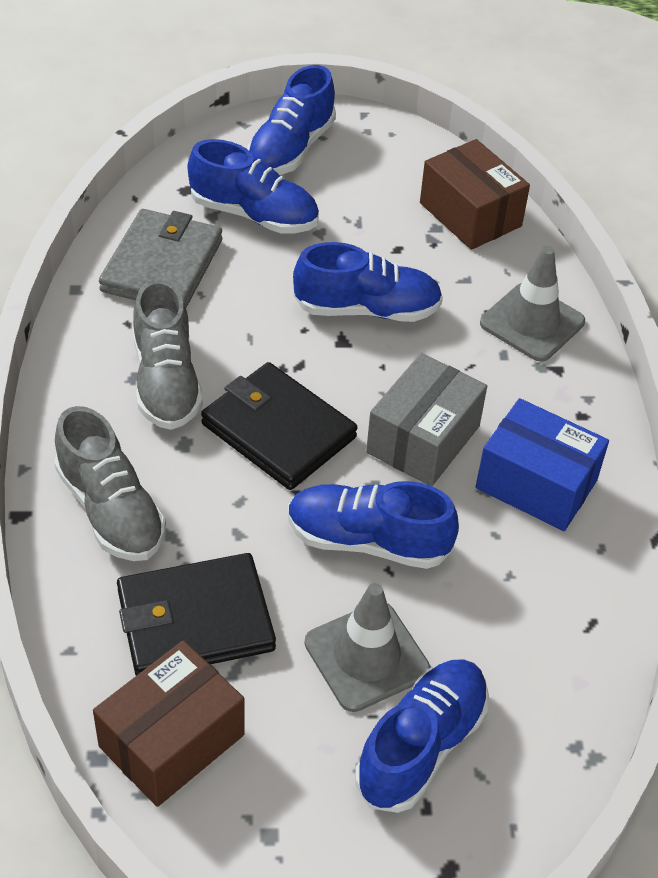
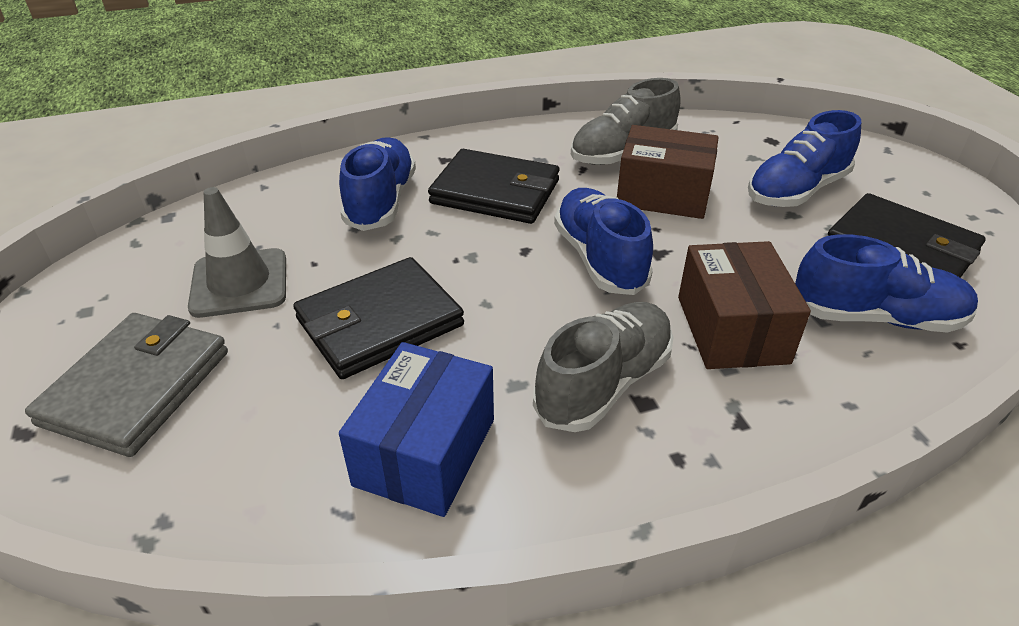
black wallet: 2 -> 3
blue shoe: 5 -> 4
grey box: 1 -> 0
grey traffic cone: 2 -> 1

